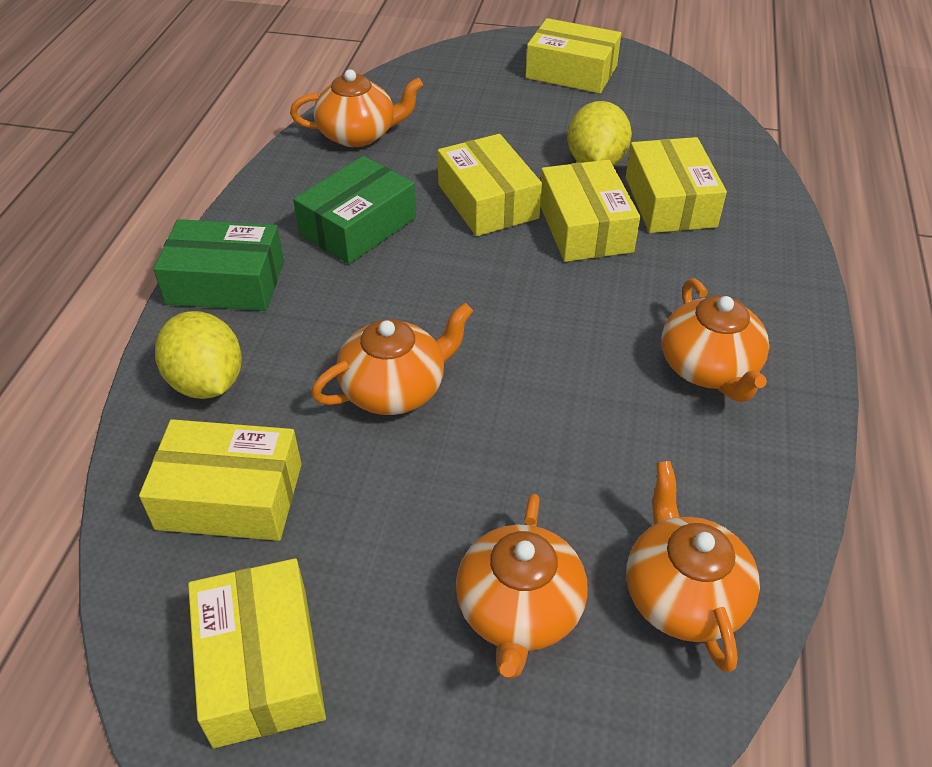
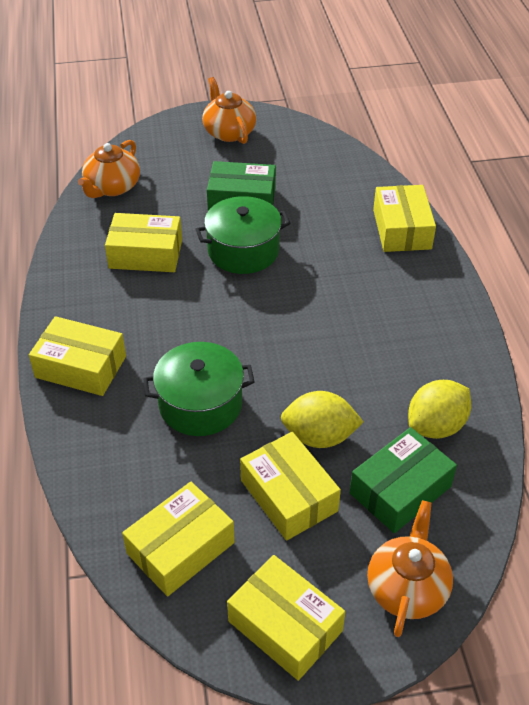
green pot: 0 -> 2
orange teapot: 5 -> 3

